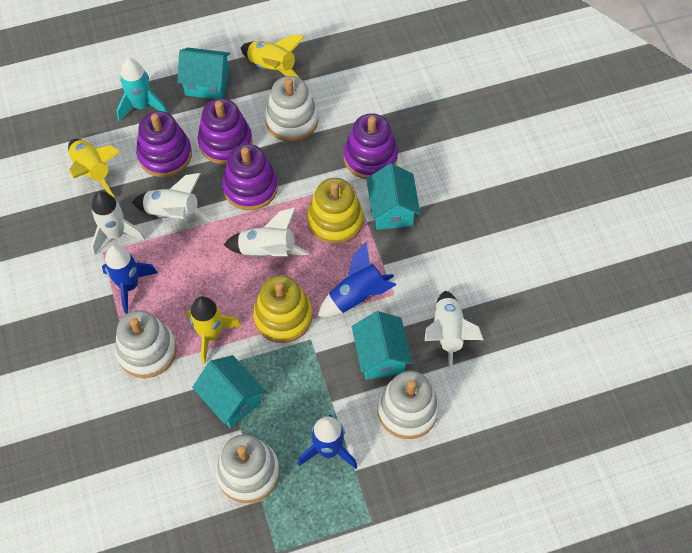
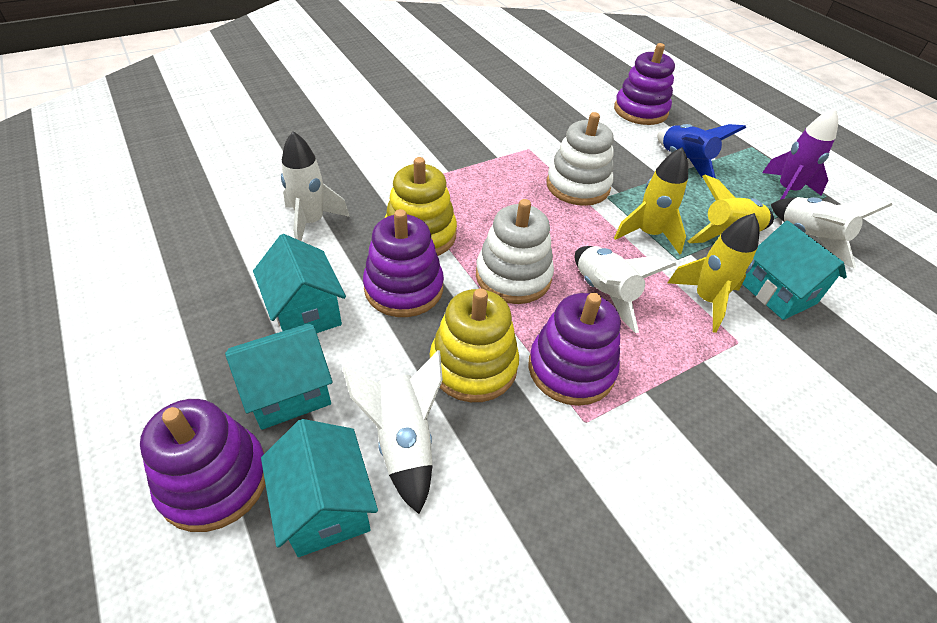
blue rocket: 3 -> 1
purple rocket: 0 -> 1
turquoise rocket: 1 -> 0
white stacking toy: 4 -> 2

